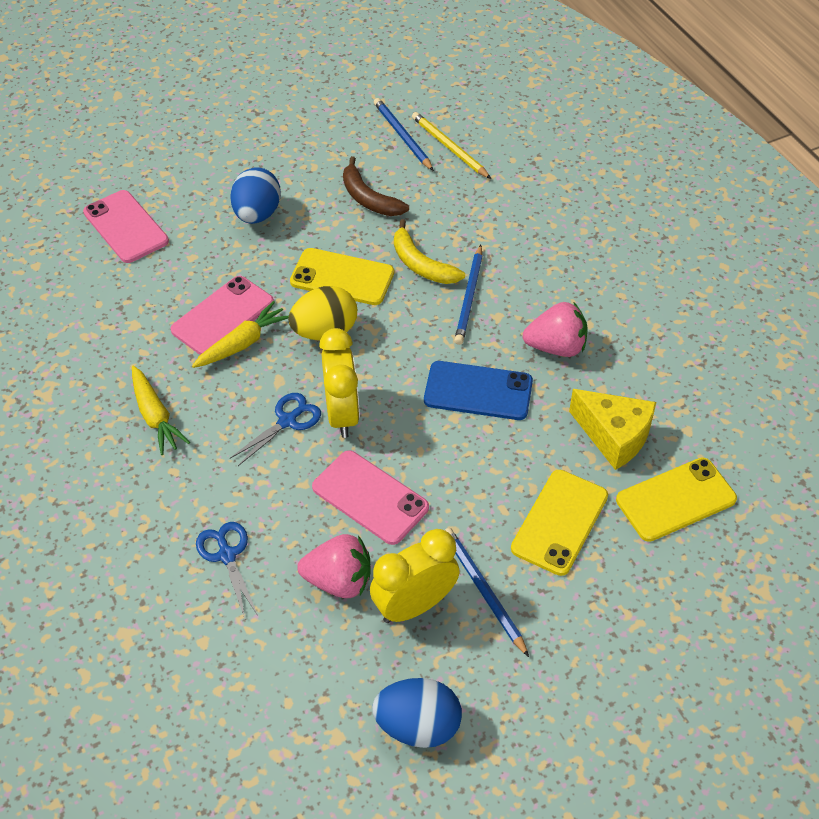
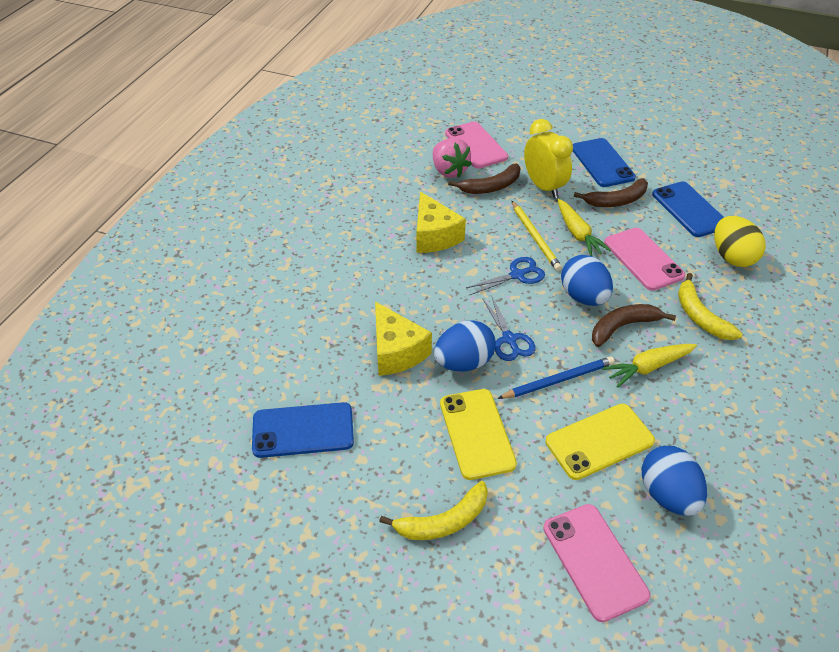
blue egg: 2 -> 3
blue pencil: 3 -> 1
blue phone: 1 -> 3
brown banana: 1 -> 3
pink strawberry: 2 -> 1
yellow banana: 1 -> 2
yellow cheese: 1 -> 2
yellow clock: 2 -> 1
yellow phone: 3 -> 2

